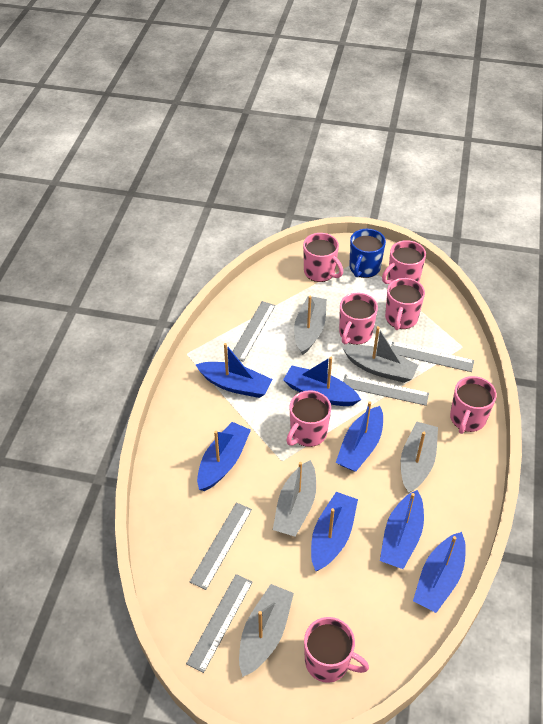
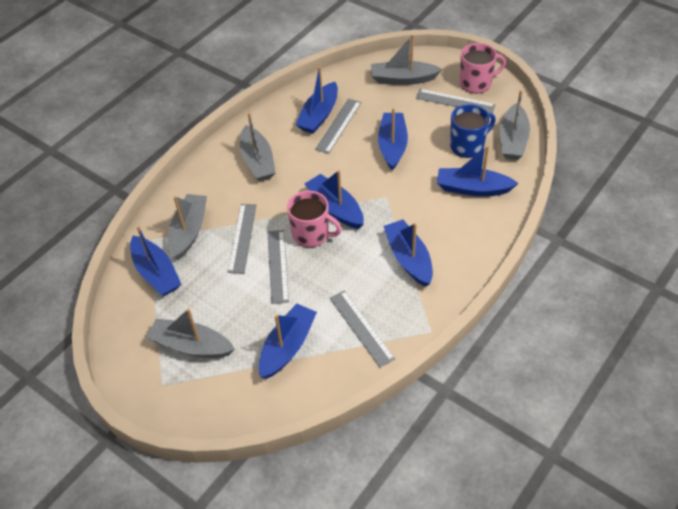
pink mug: 7 -> 2

